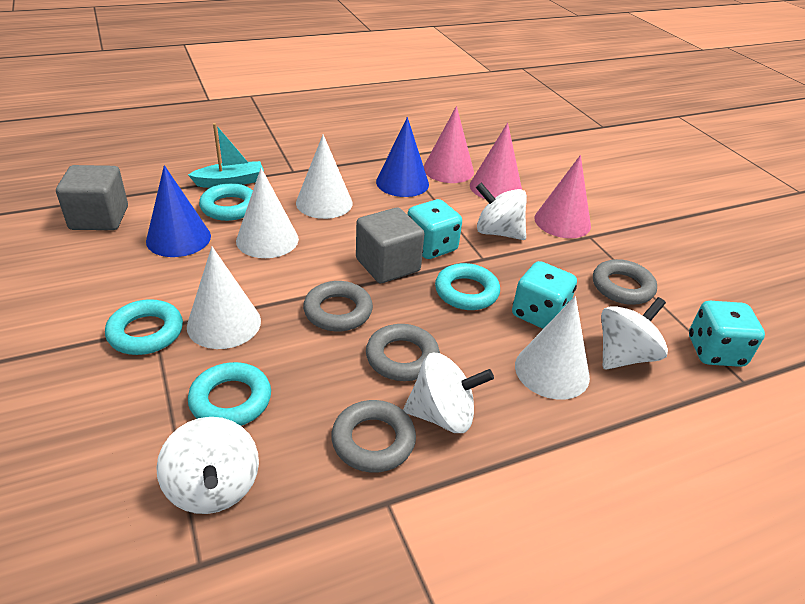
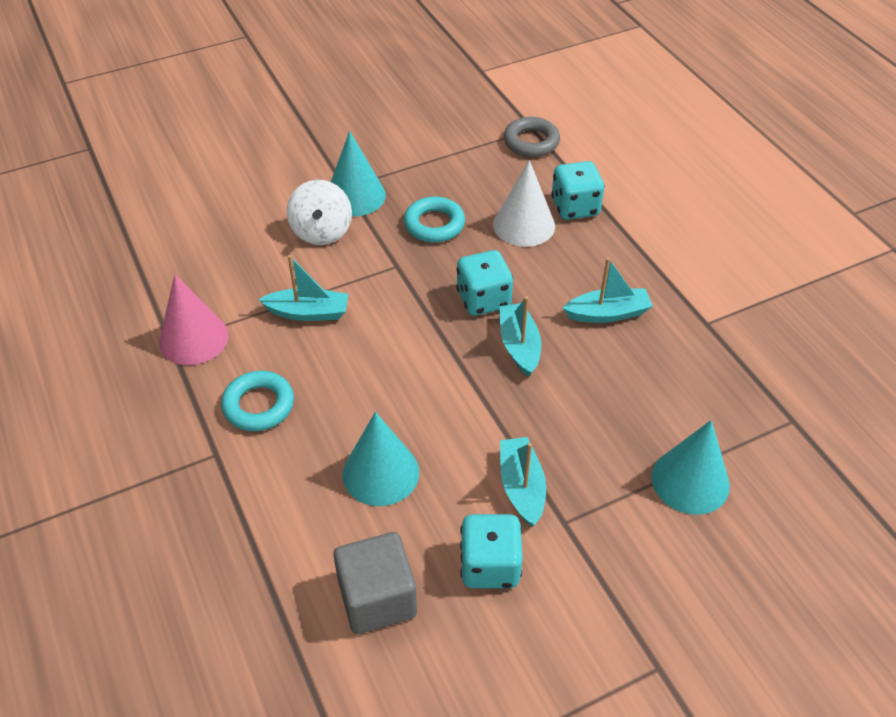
blue cone: 2 -> 0
grey cube: 2 -> 1
grey ring: 4 -> 1
pink cone: 3 -> 1
turquoise boat: 1 -> 4
turquoise cone: 0 -> 3
turquoise ring: 4 -> 2
white cone: 4 -> 1
white spinning top: 4 -> 1

